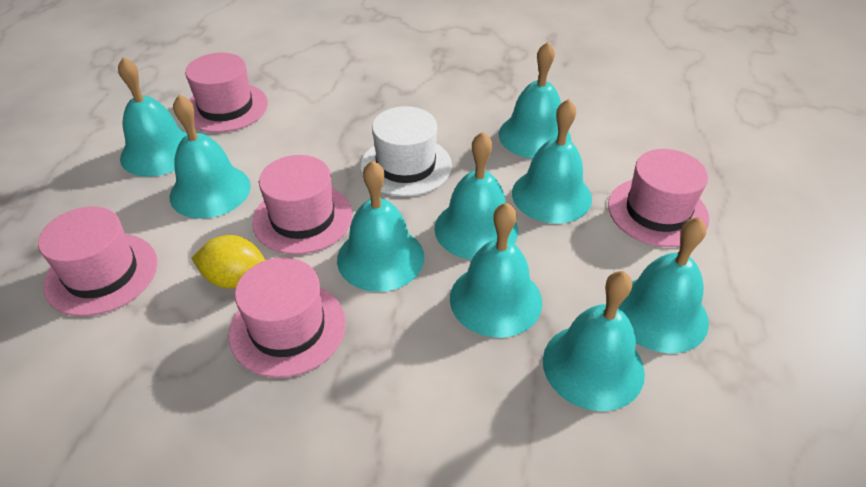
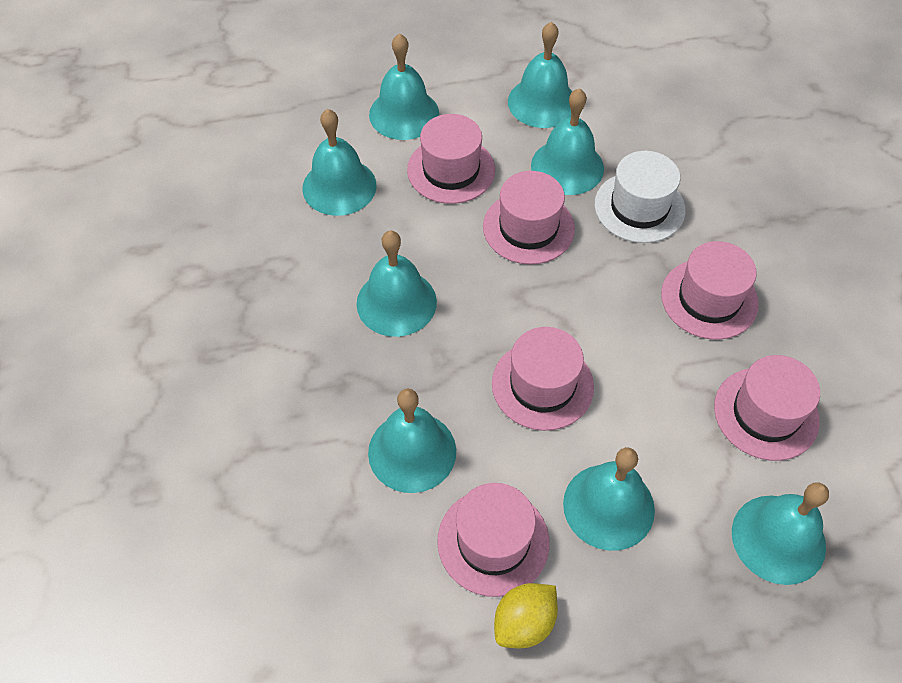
pink hat: 5 -> 6
turquoise bell: 9 -> 8

